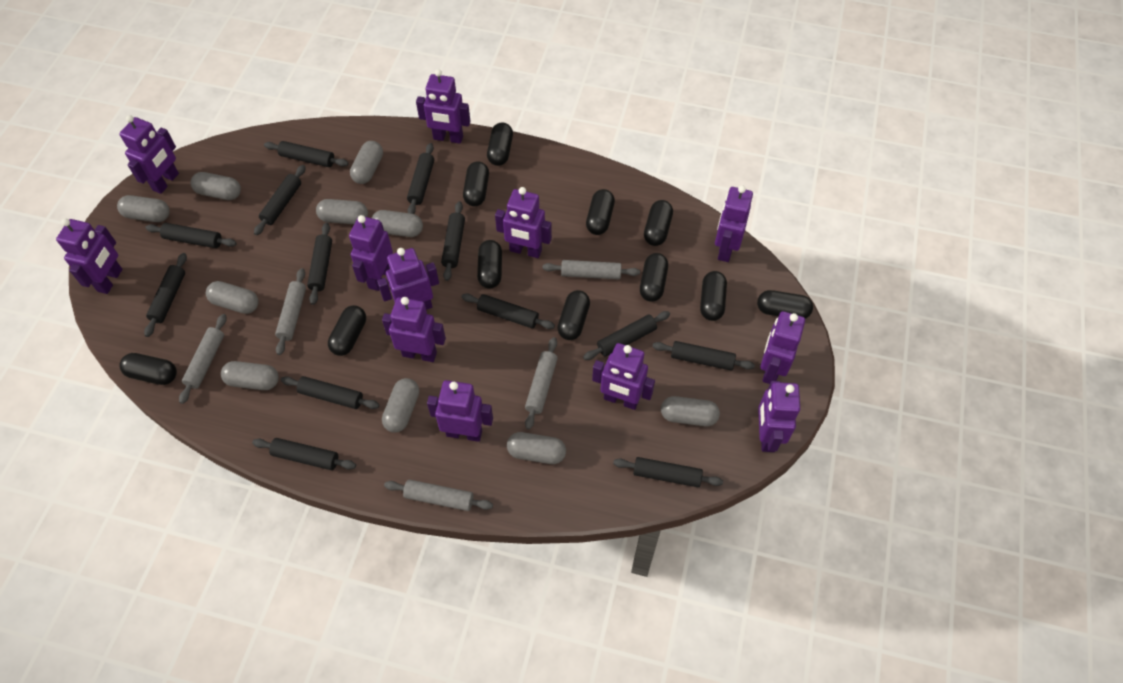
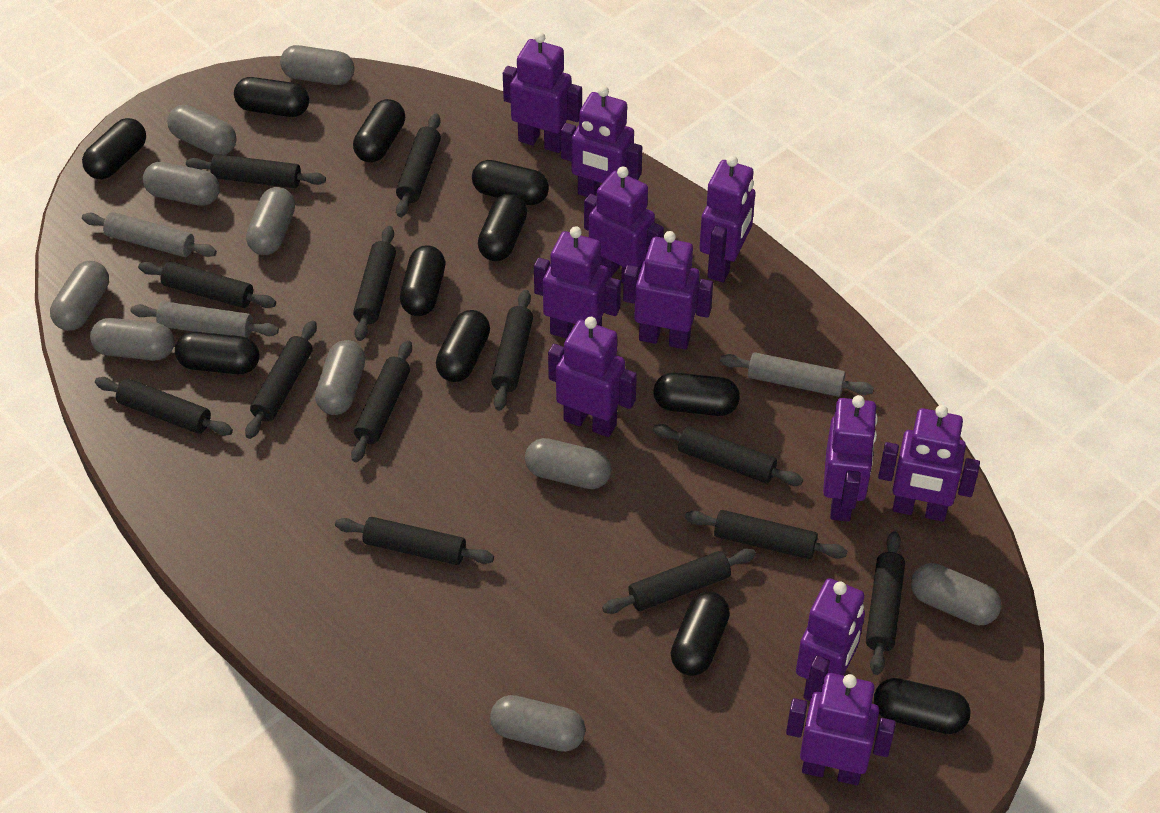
grey rolling pin: 5 -> 3
purple robot: 12 -> 11

